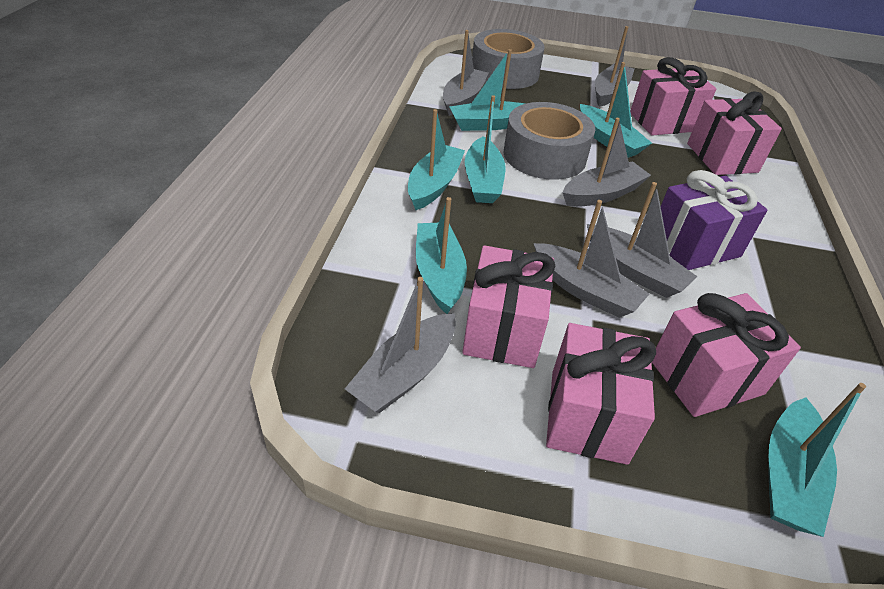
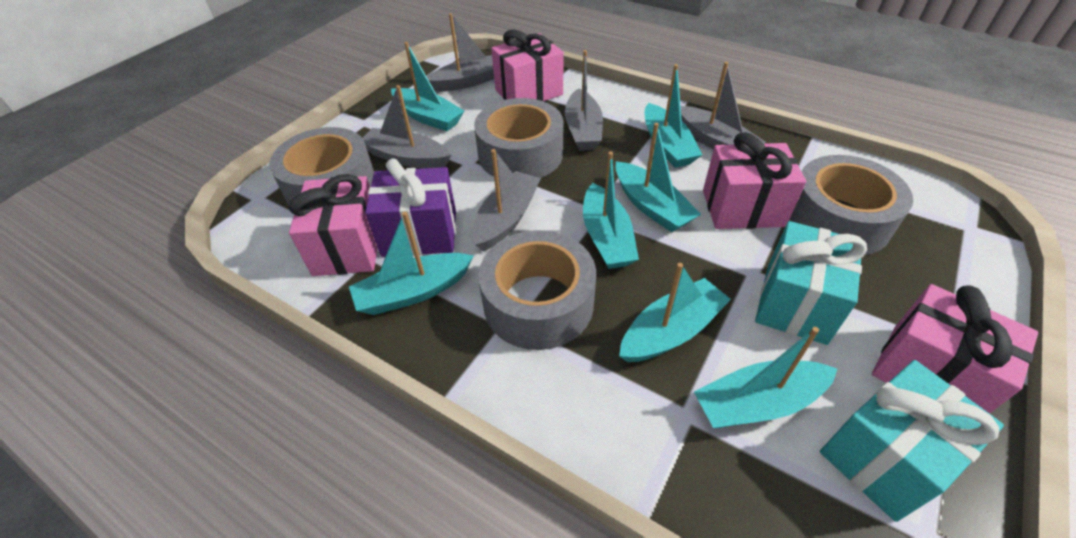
grey boat: 6 -> 5
grey tape: 2 -> 4
pink gift: 5 -> 4
turquoise boat: 6 -> 7
turquoise gift: 0 -> 2

